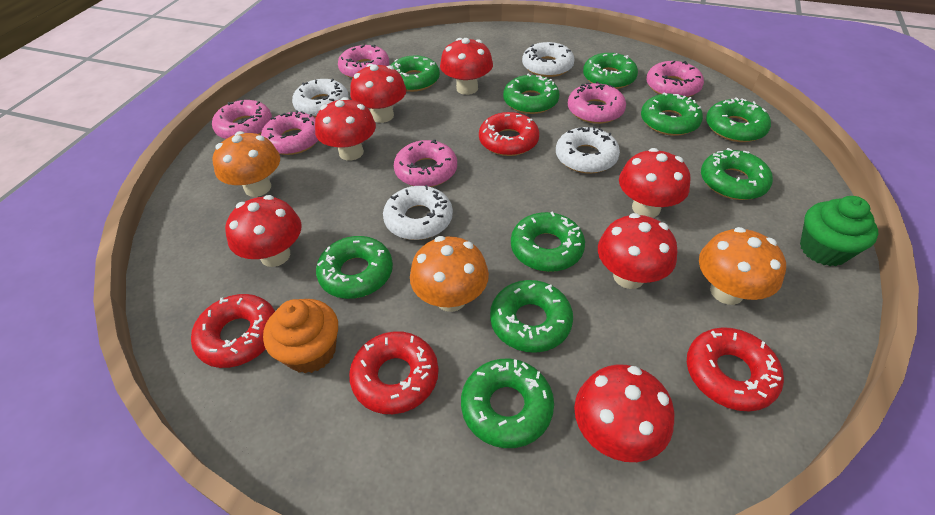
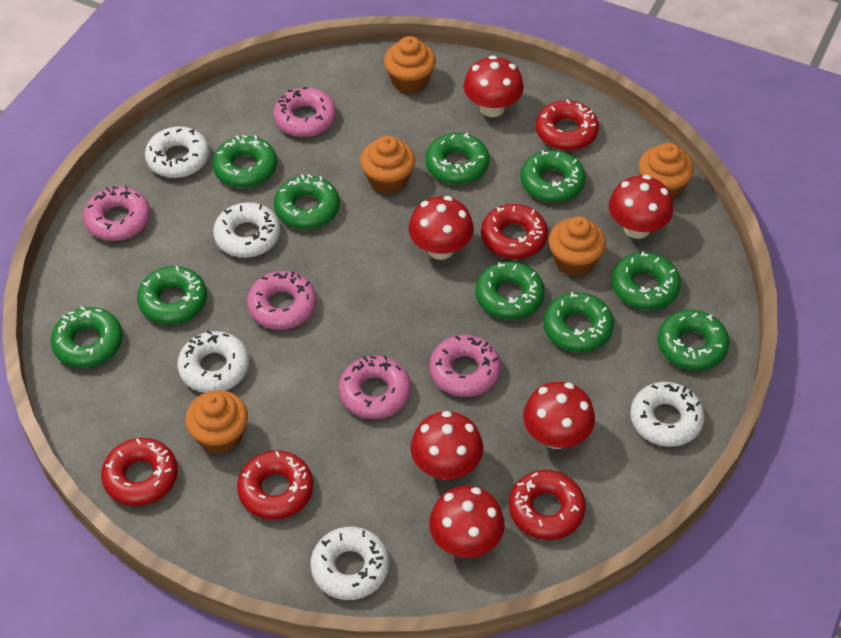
green cupcake: 1 -> 0
orange cupcake: 1 -> 5
orange mushroom: 3 -> 0
pink donut: 6 -> 5
red donut: 4 -> 5
red mushroom: 7 -> 6
white donut: 4 -> 5

